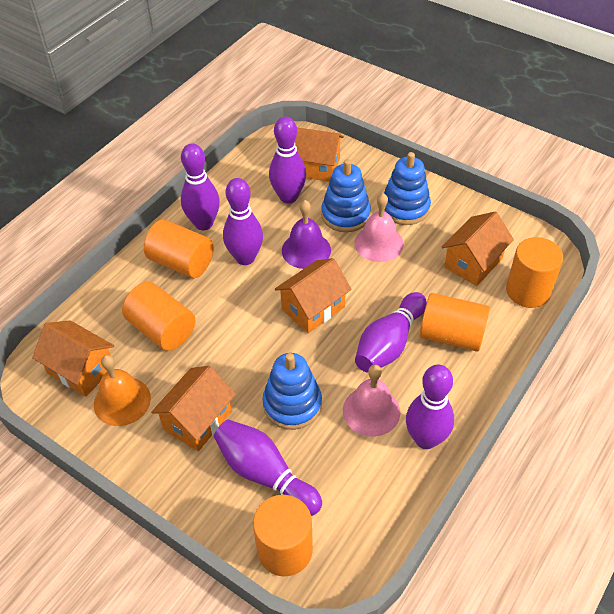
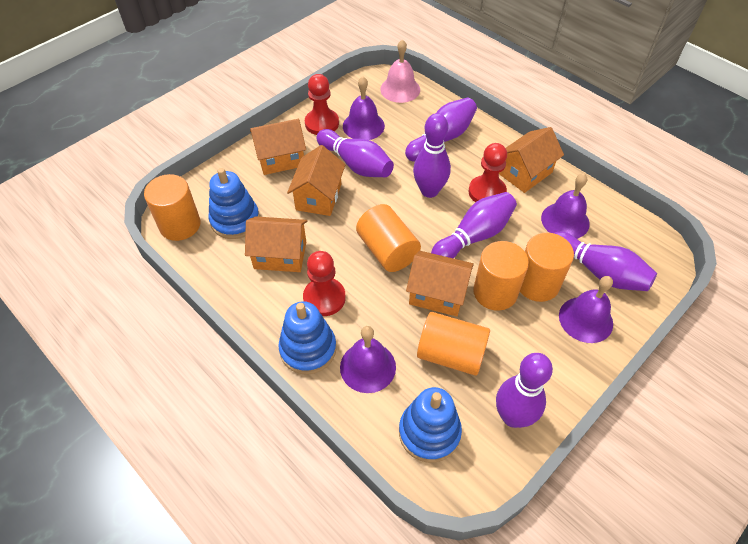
orange bell: 1 -> 0
pink bell: 2 -> 1
purple bell: 1 -> 4
red pawn: 0 -> 3

